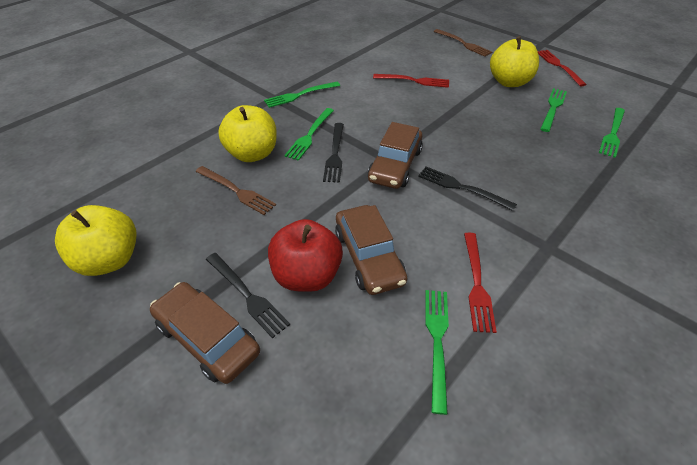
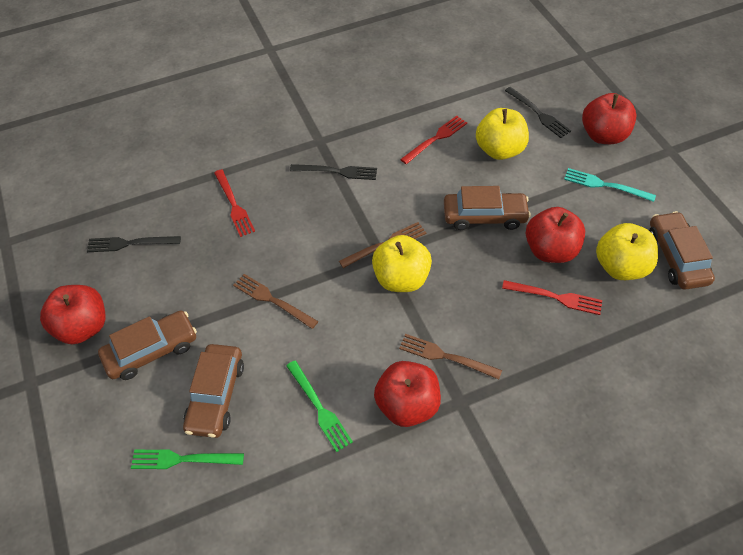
brown car: 3 -> 4
brown fork: 2 -> 3
green fork: 5 -> 2
red apple: 1 -> 4
turquoise fork: 0 -> 1

